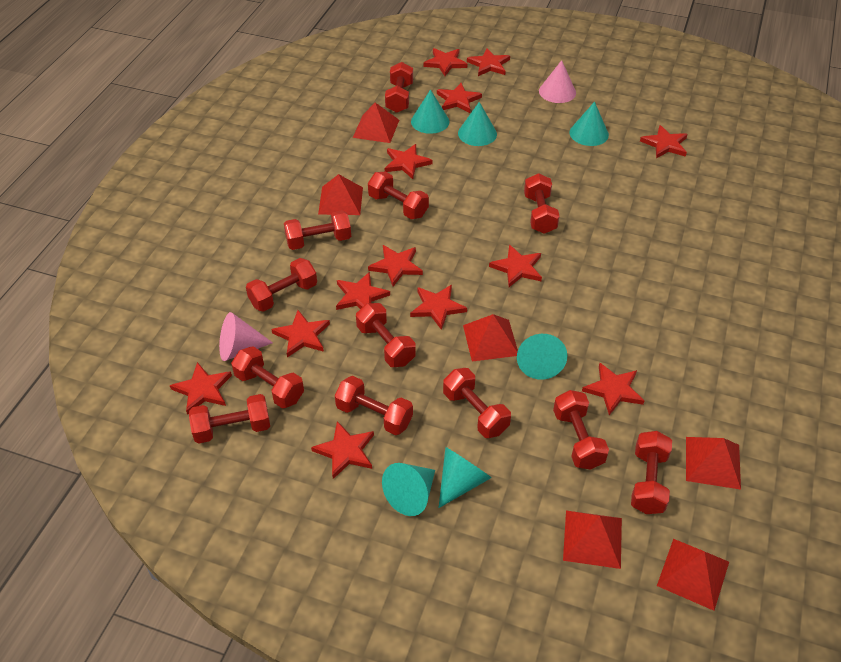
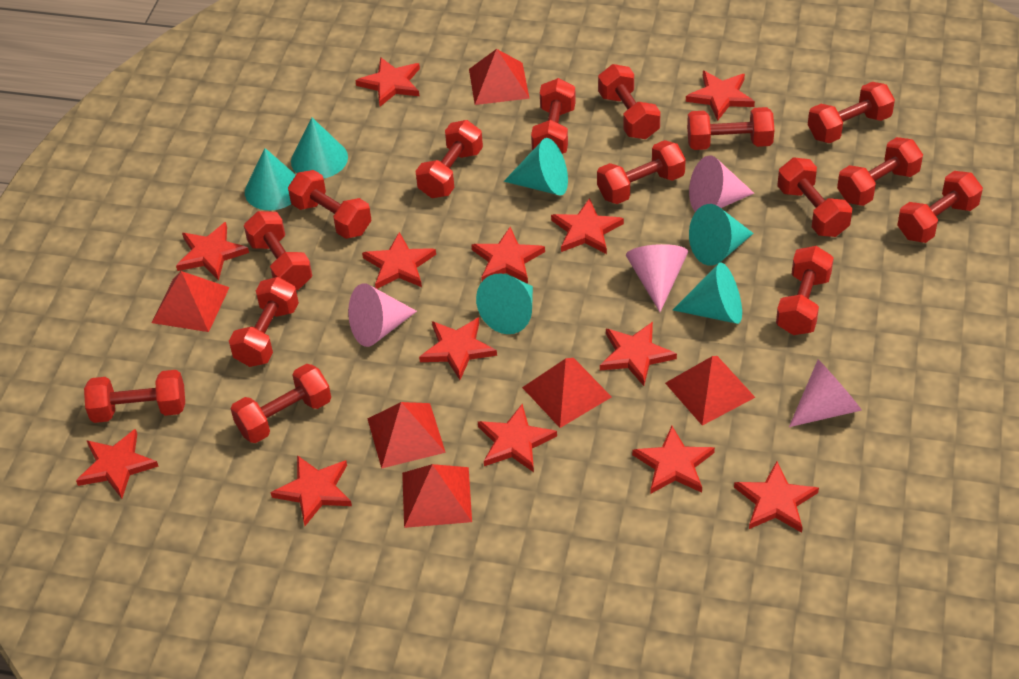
pink cone: 2 -> 4
red dumbbell: 12 -> 15

